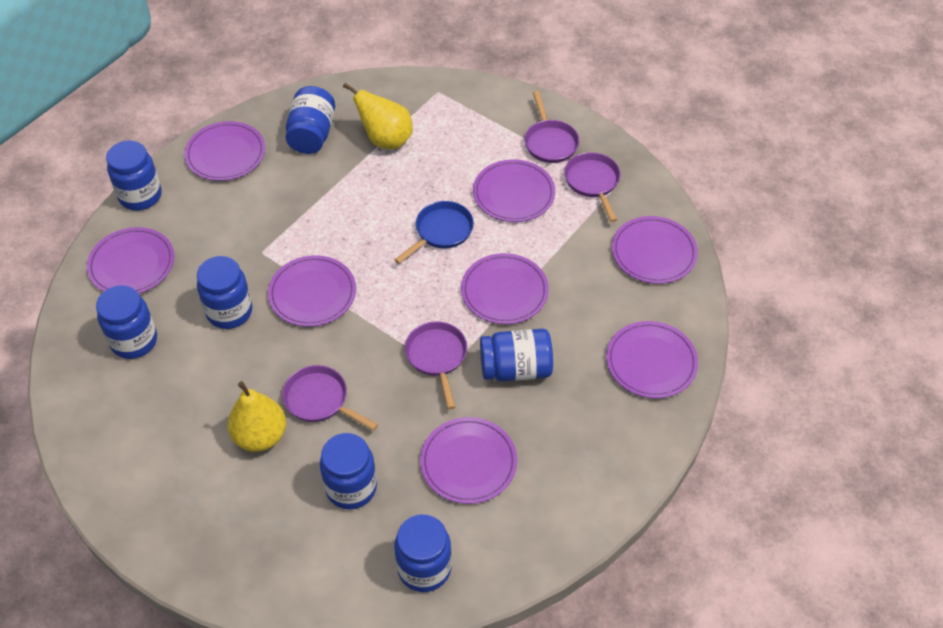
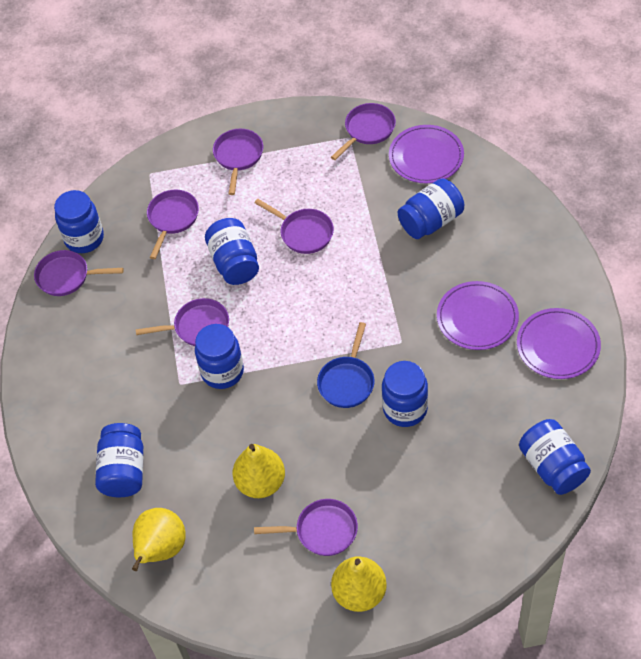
purple pan: 4 -> 7
purple plate: 8 -> 3
yellow pear: 2 -> 3

